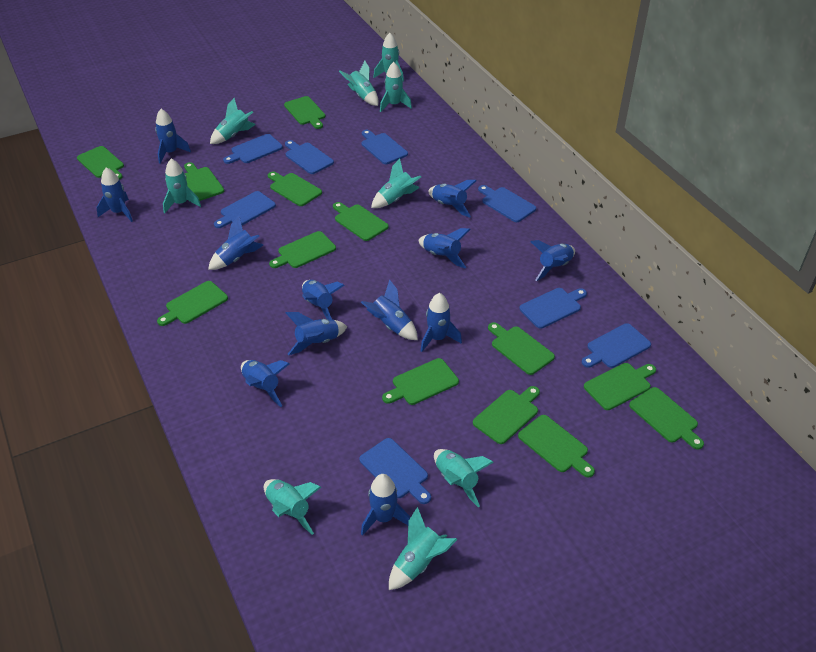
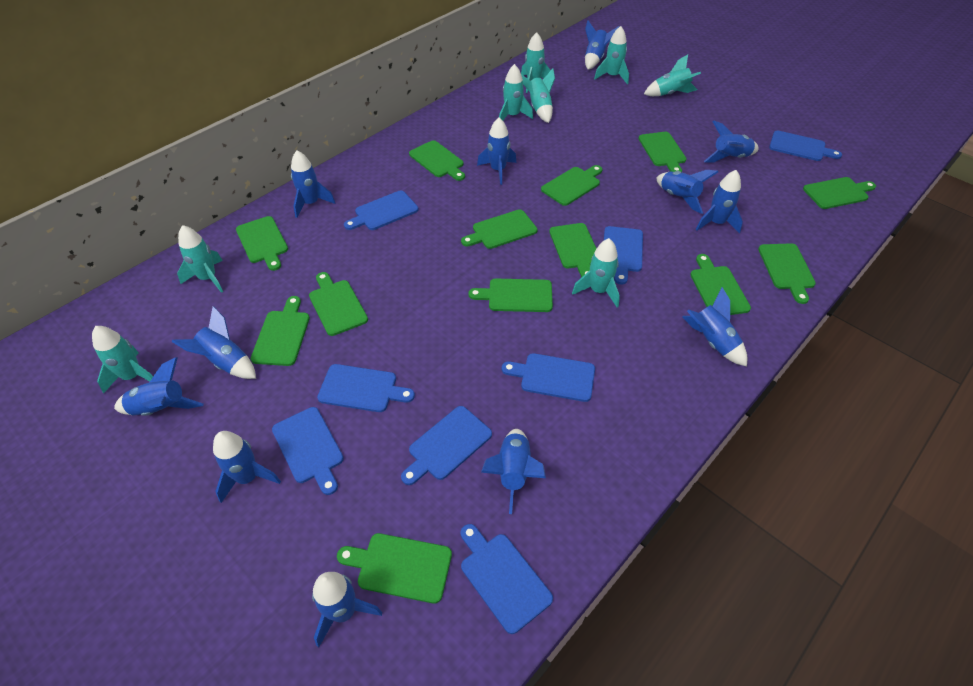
turquoise rocket: 9 -> 8

